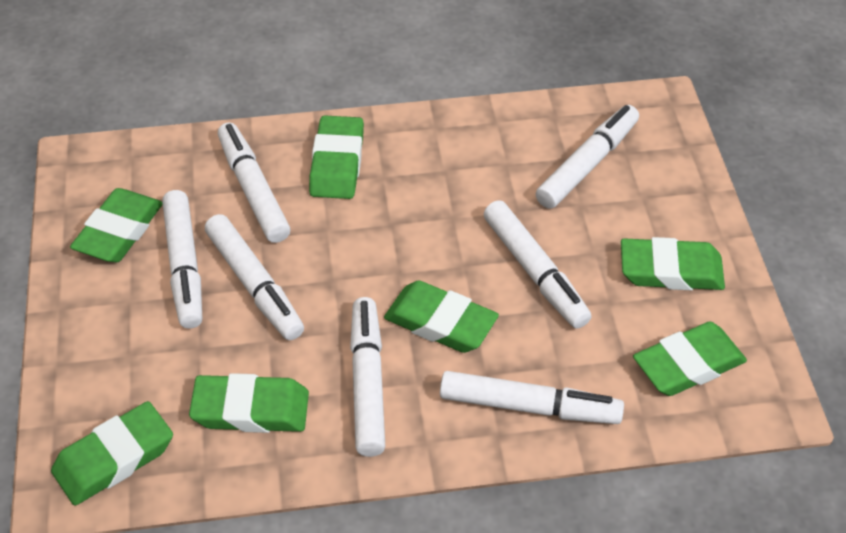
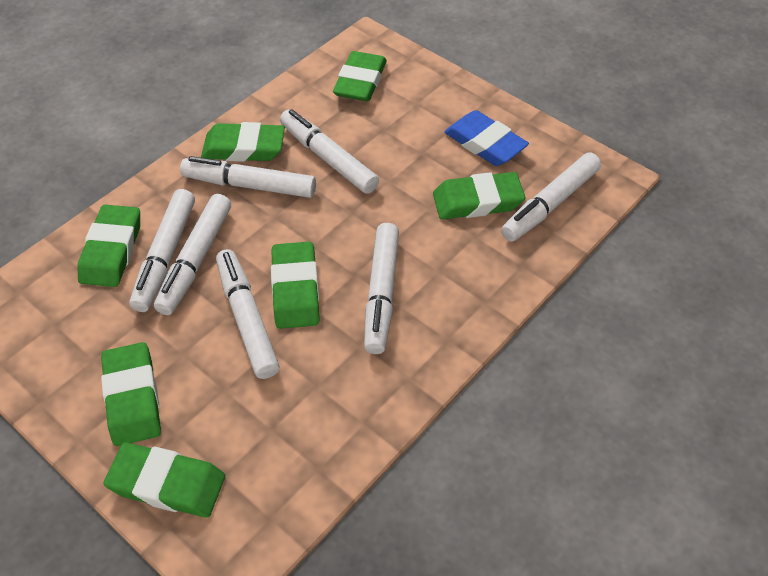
blue eraser: 0 -> 1

